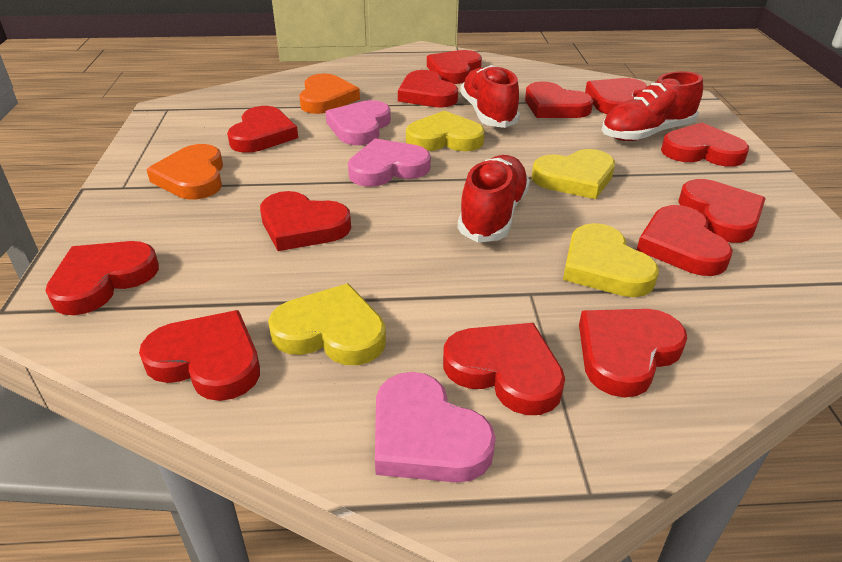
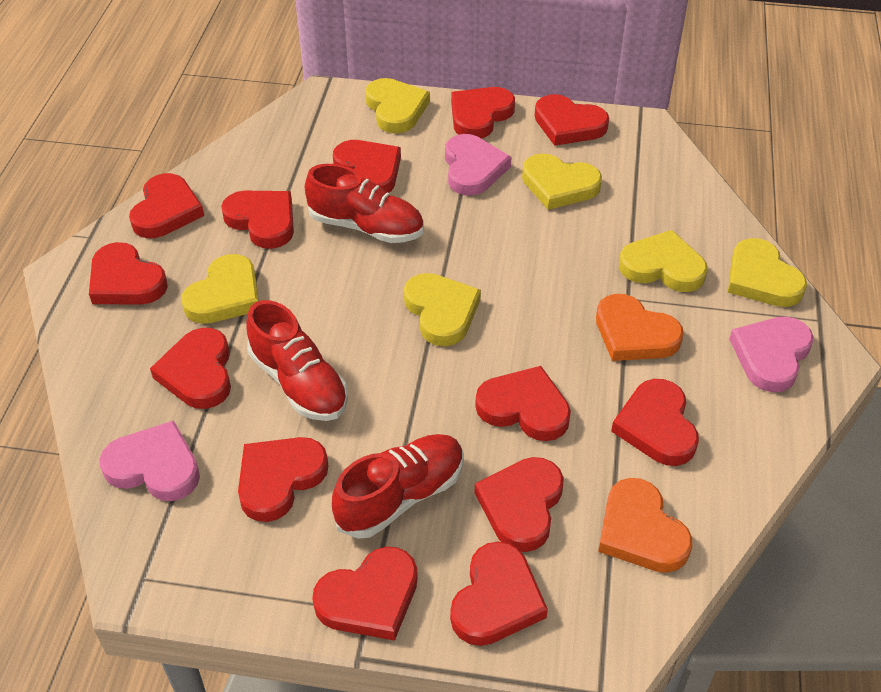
yellow heart: 4 -> 6

